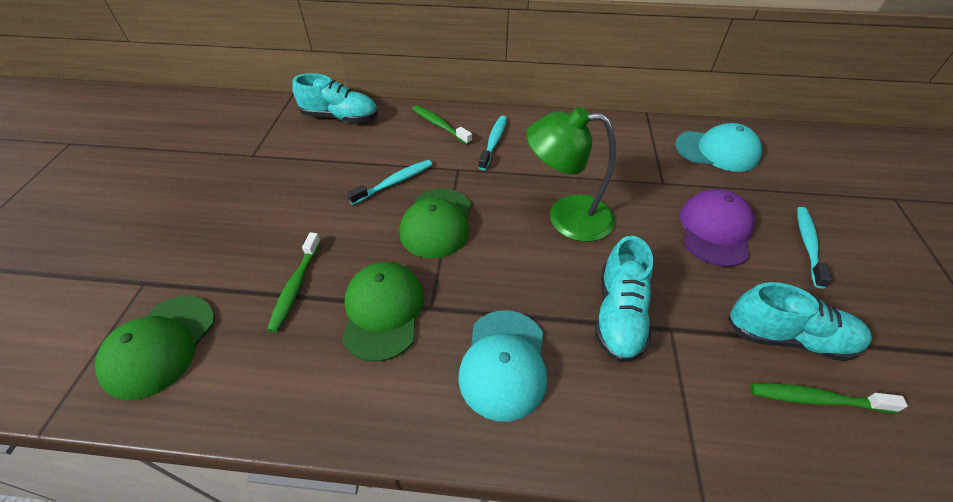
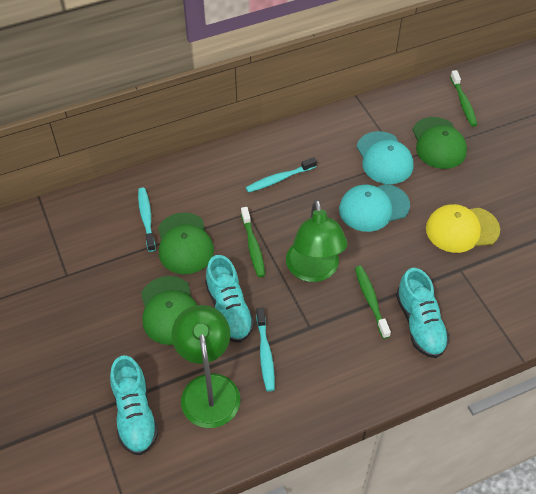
green lamp: 1 -> 2
purple cap: 1 -> 0
yellow cap: 0 -> 1

